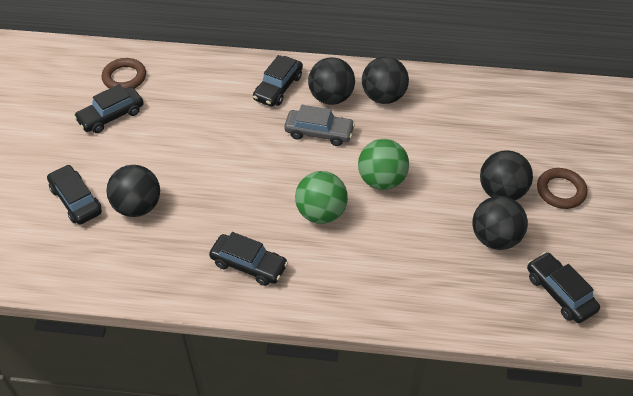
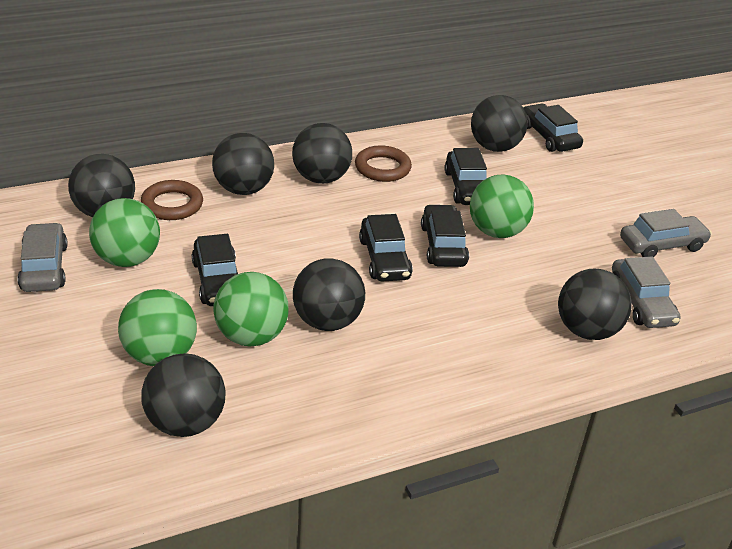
black ball: 5 -> 7
green ball: 2 -> 4
grey car: 1 -> 3

